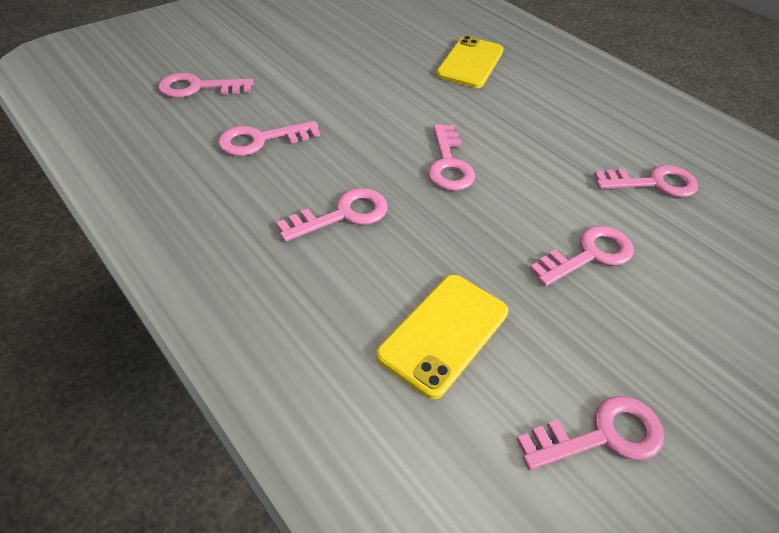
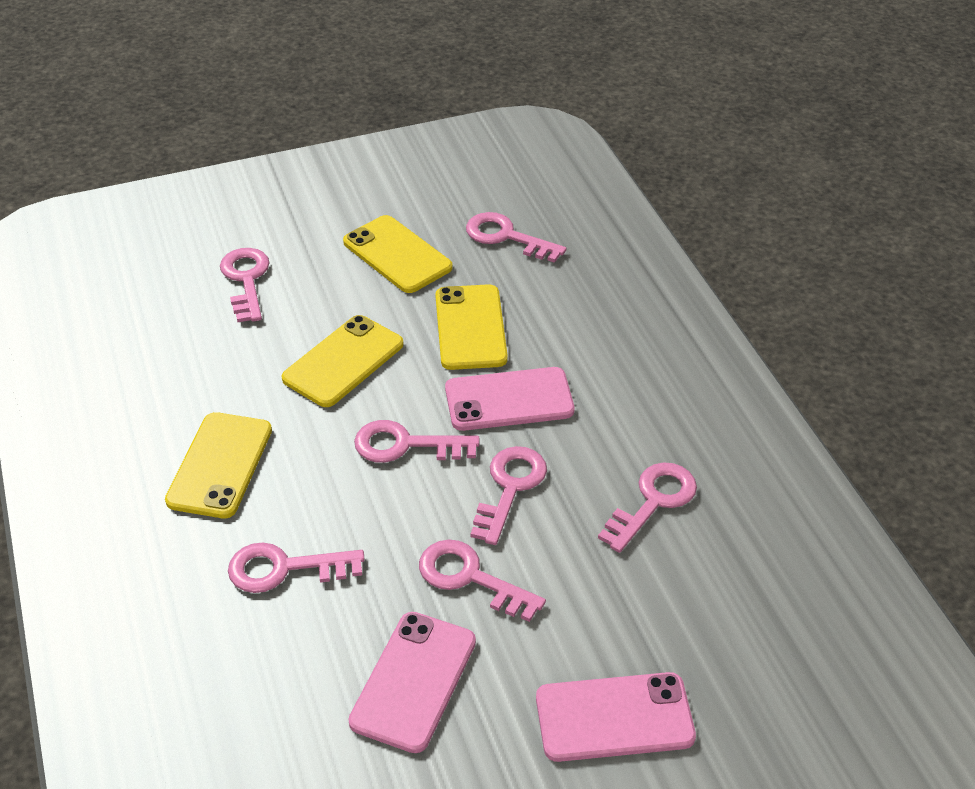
pink phone: 0 -> 3
yellow phone: 2 -> 4

